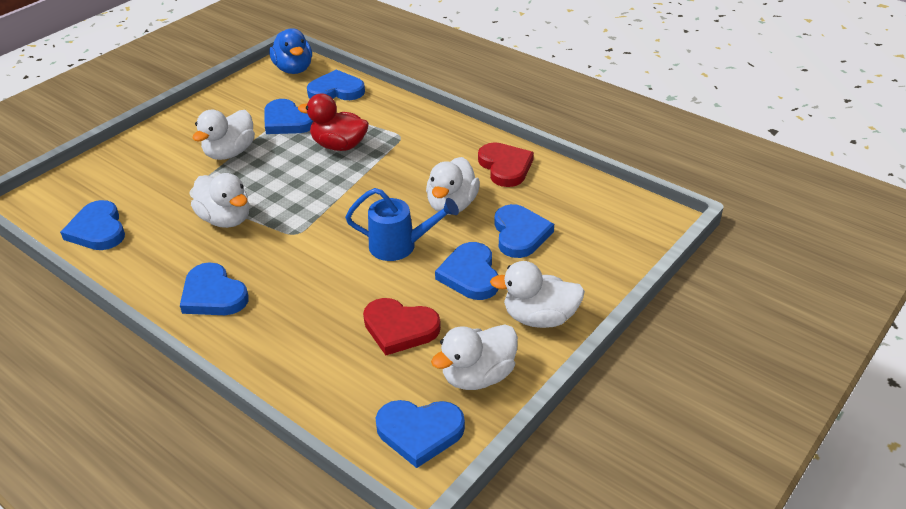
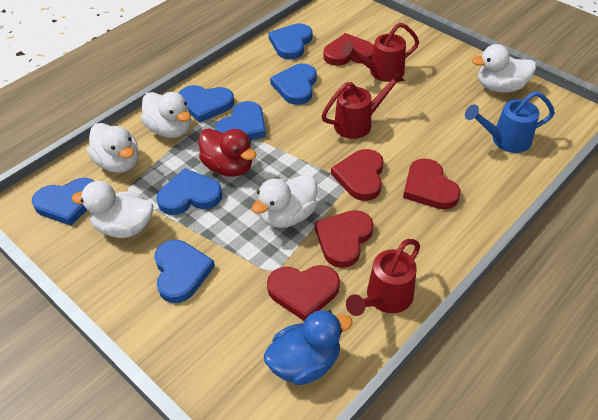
red heart: 2 -> 5
red watering can: 0 -> 3

